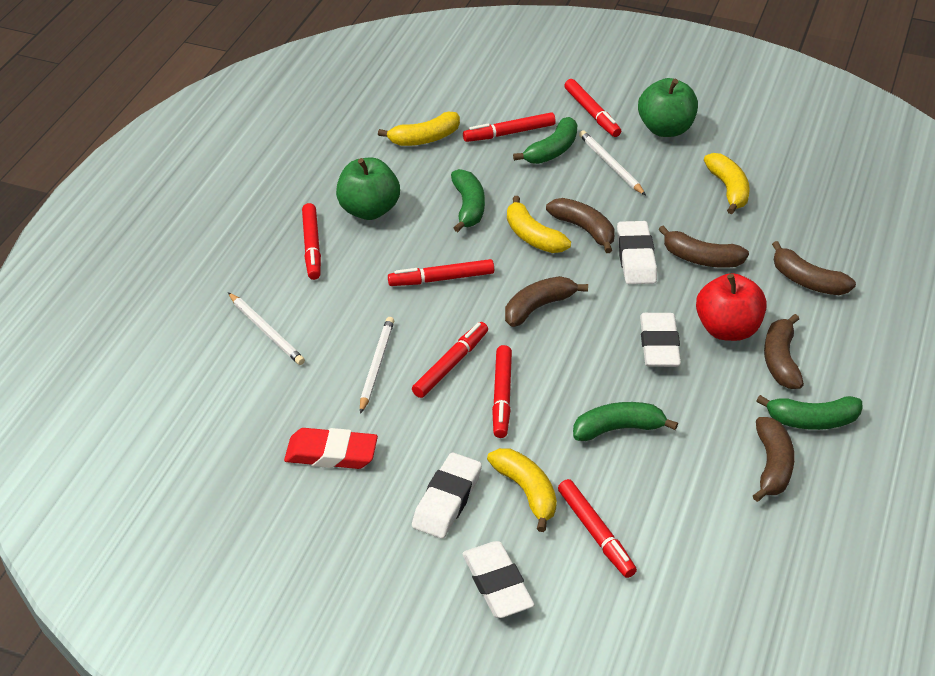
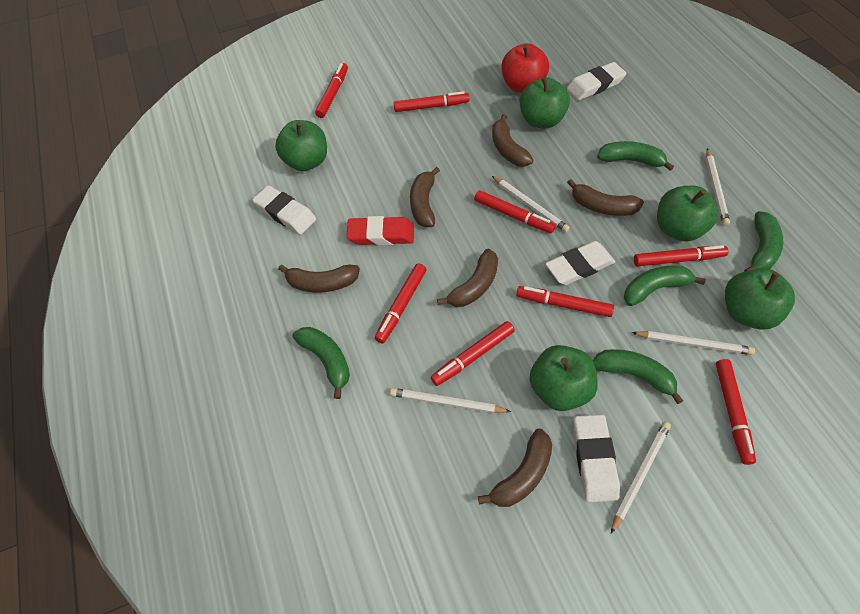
green apple: 2 -> 5
green banana: 4 -> 5
red marker: 7 -> 8
white pencil: 3 -> 5
yellow banana: 4 -> 0

